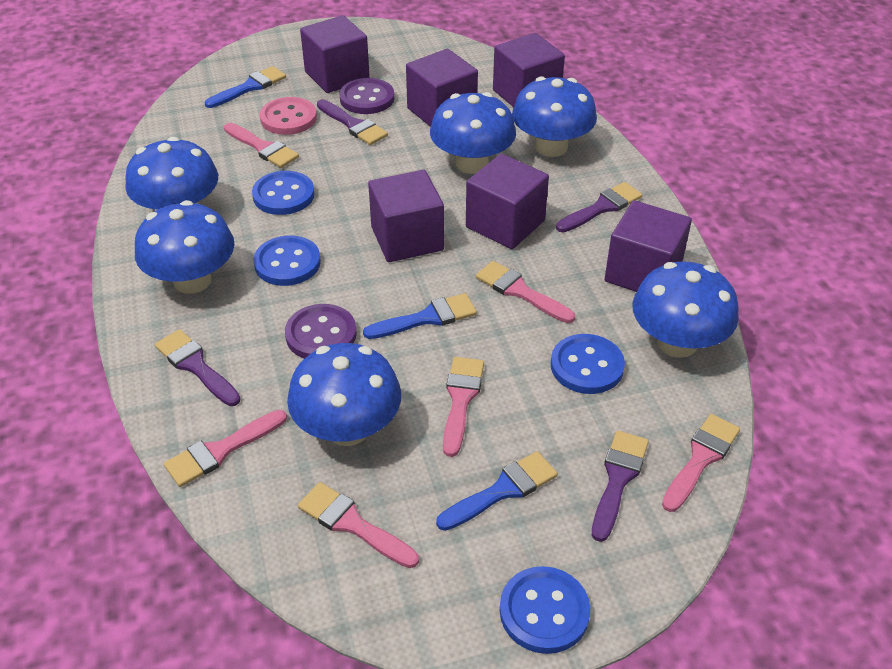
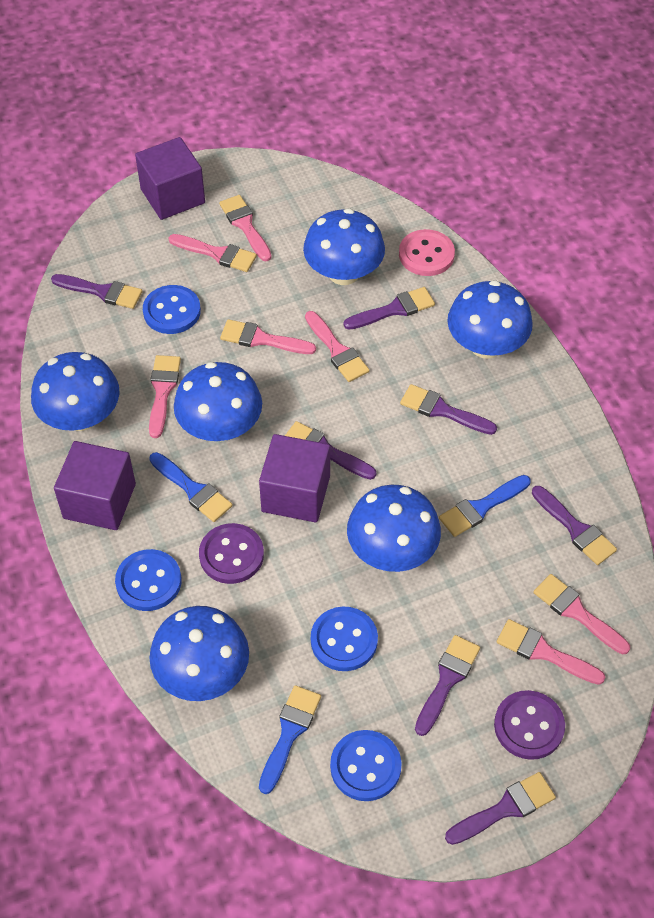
pink brush: 6 -> 7
purple brush: 4 -> 7
purple cube: 6 -> 3

